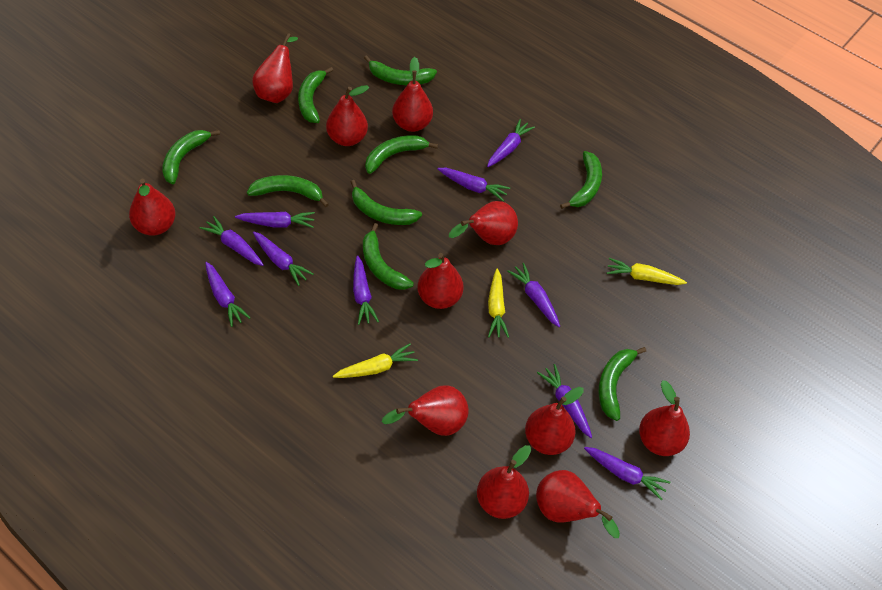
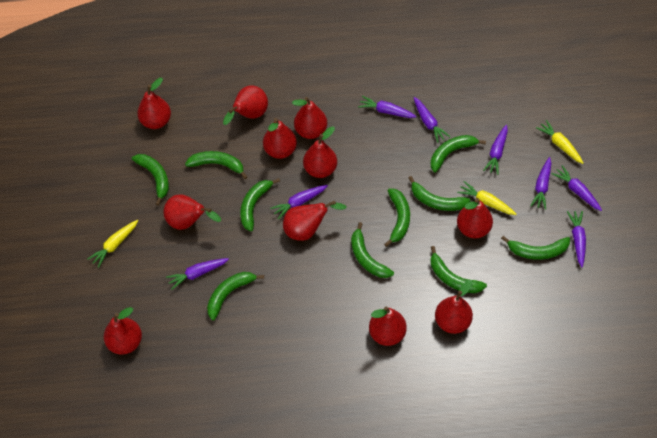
green banana: 9 -> 10
purple carrot: 10 -> 8

